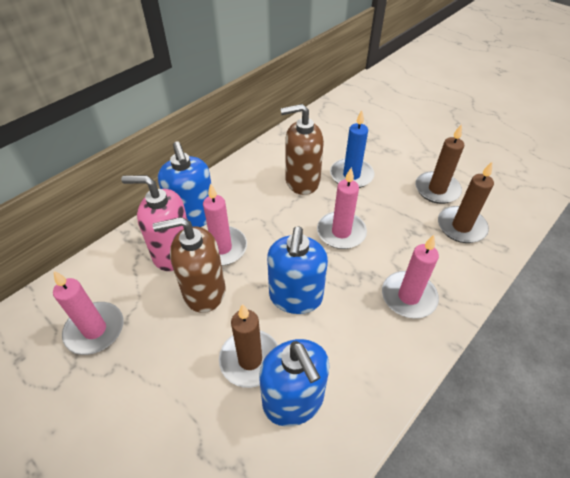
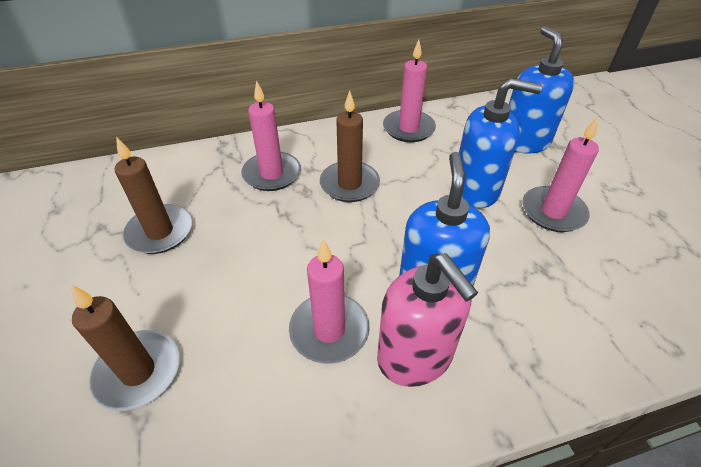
blue candle: 1 -> 0
brown soap dispenser: 2 -> 0

